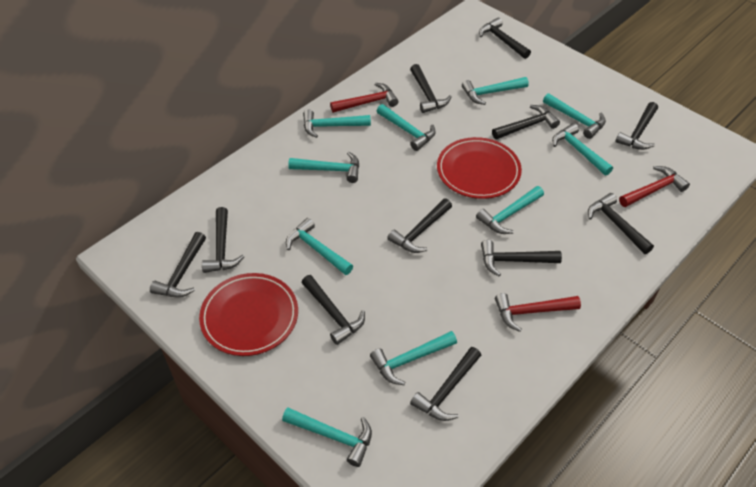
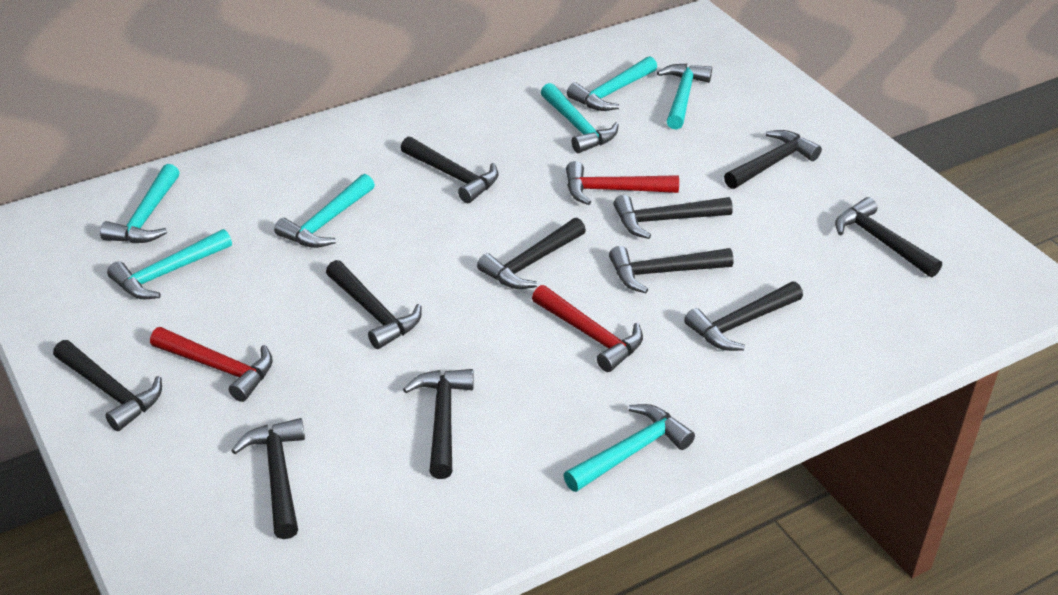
red plate: 2 -> 0
turquoise hammer: 10 -> 7

